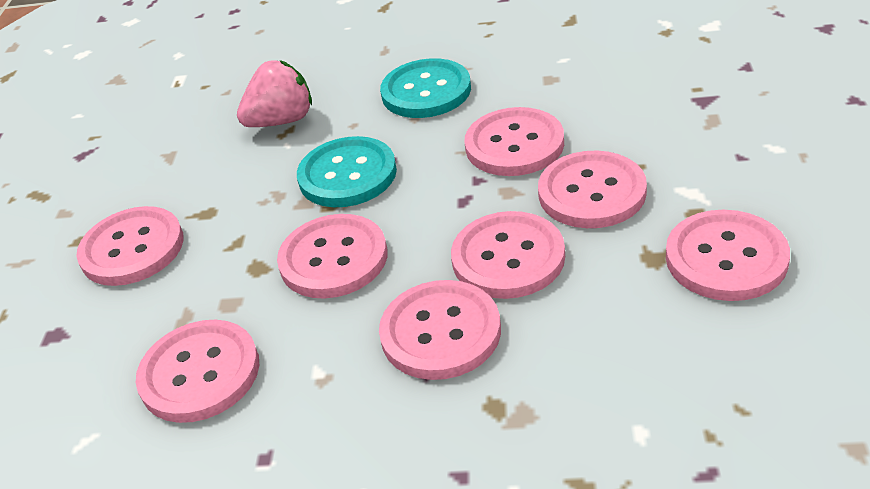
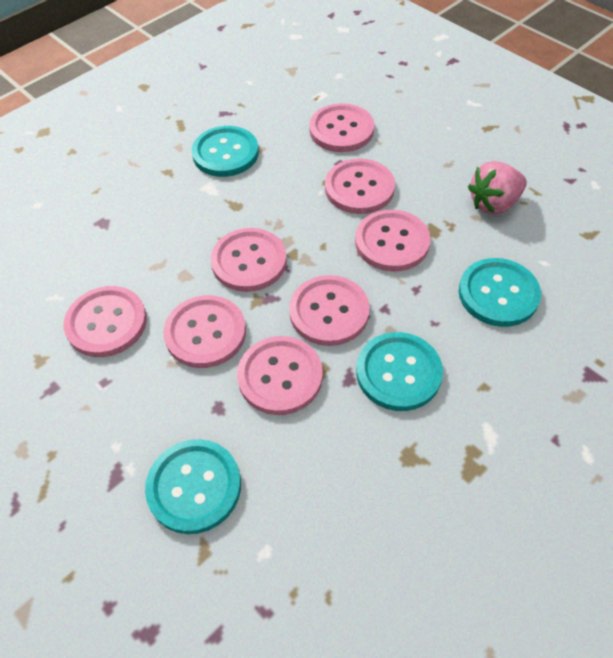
turquoise button: 2 -> 4

